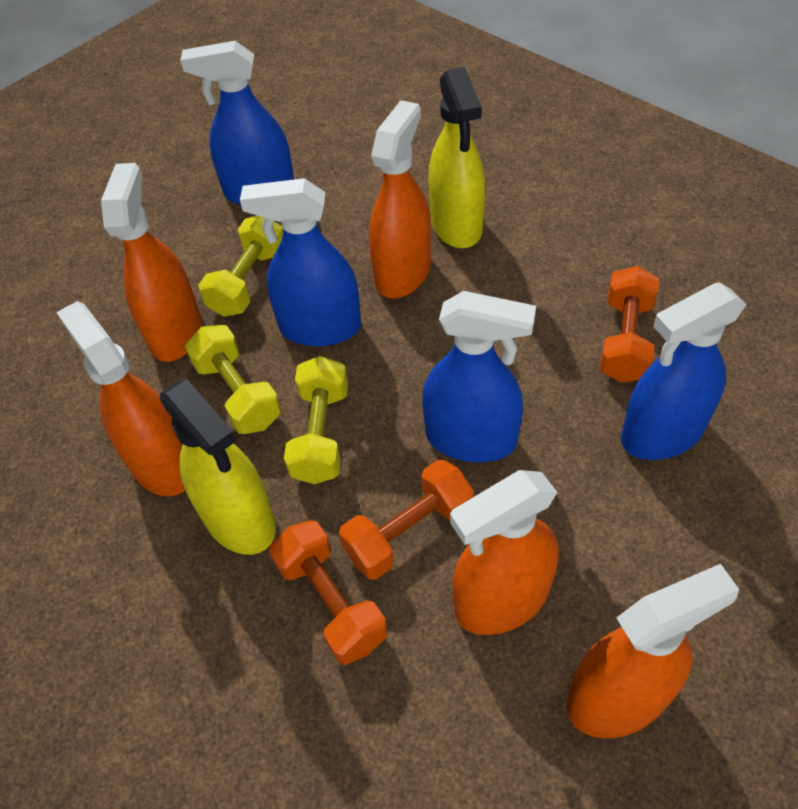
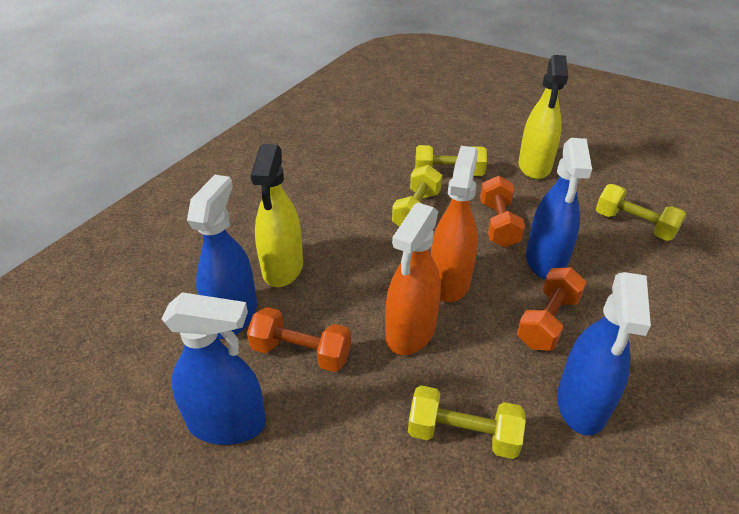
orange spray bottle: 5 -> 2
yellow dumbbell: 3 -> 4

